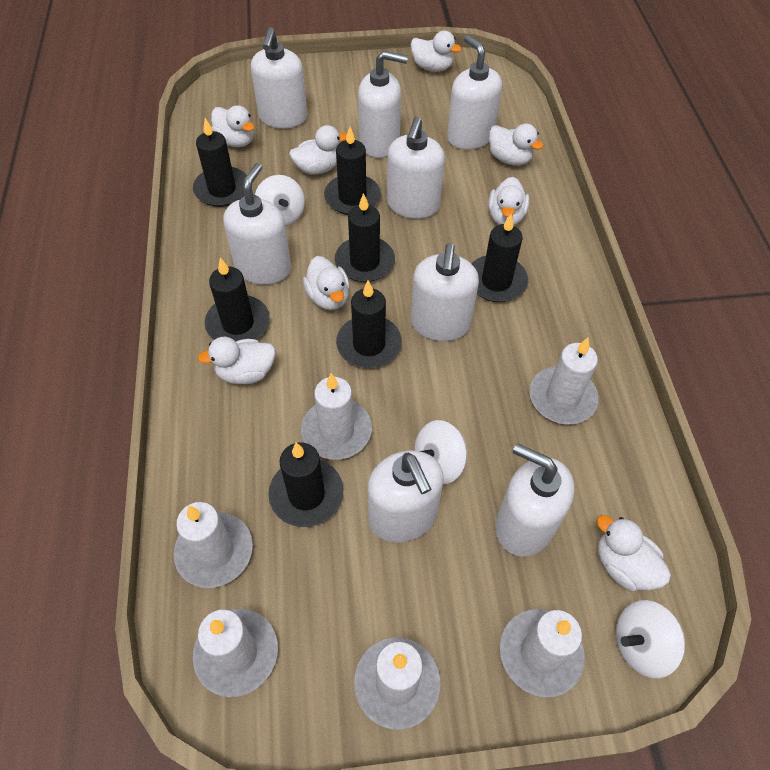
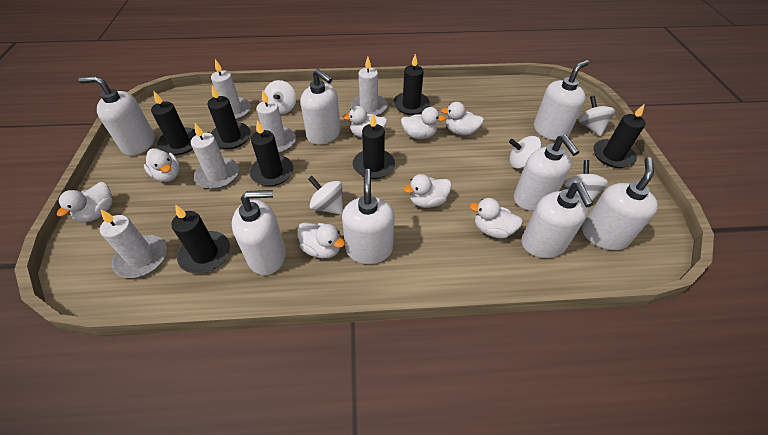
white candle: 6 -> 5
white spinning top: 3 -> 5

